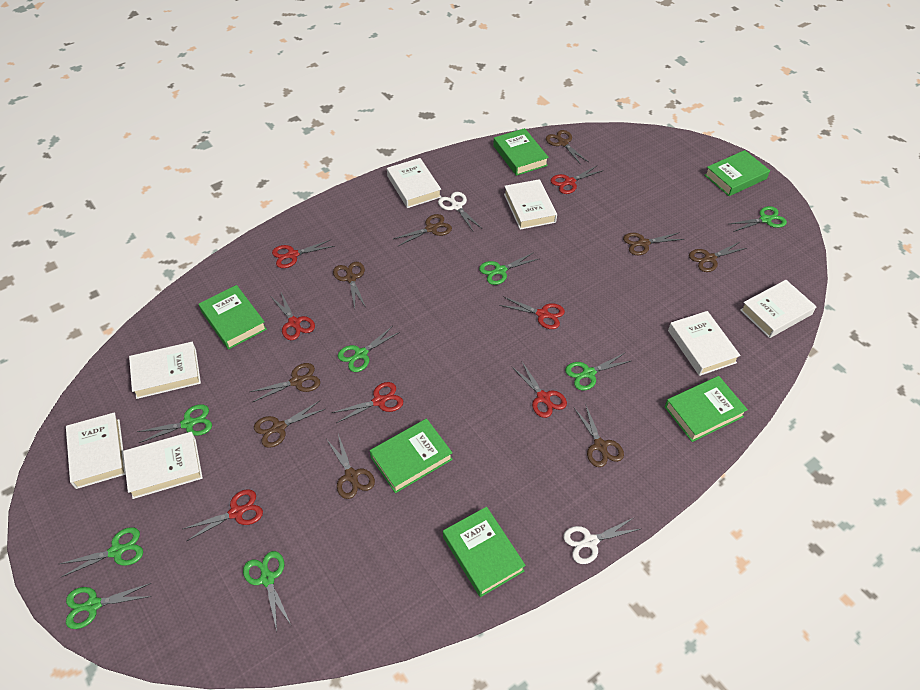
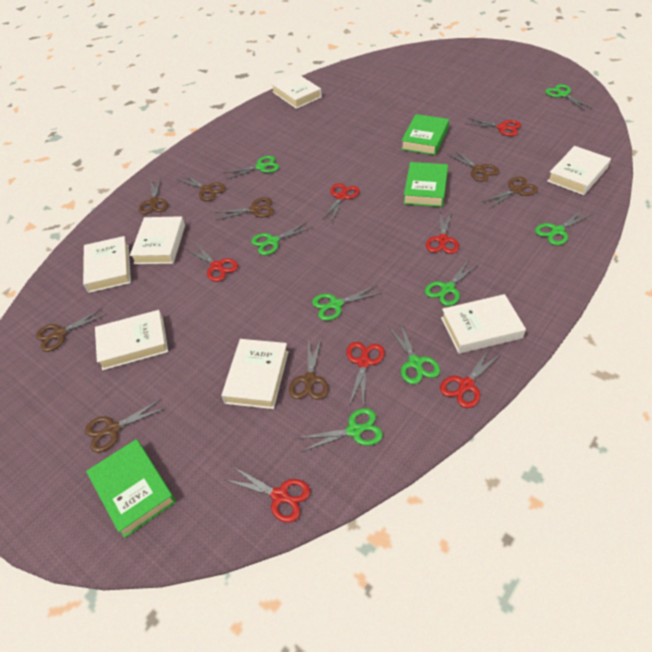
brown scissors: 9 -> 8
green book: 6 -> 3
white scissors: 2 -> 0

